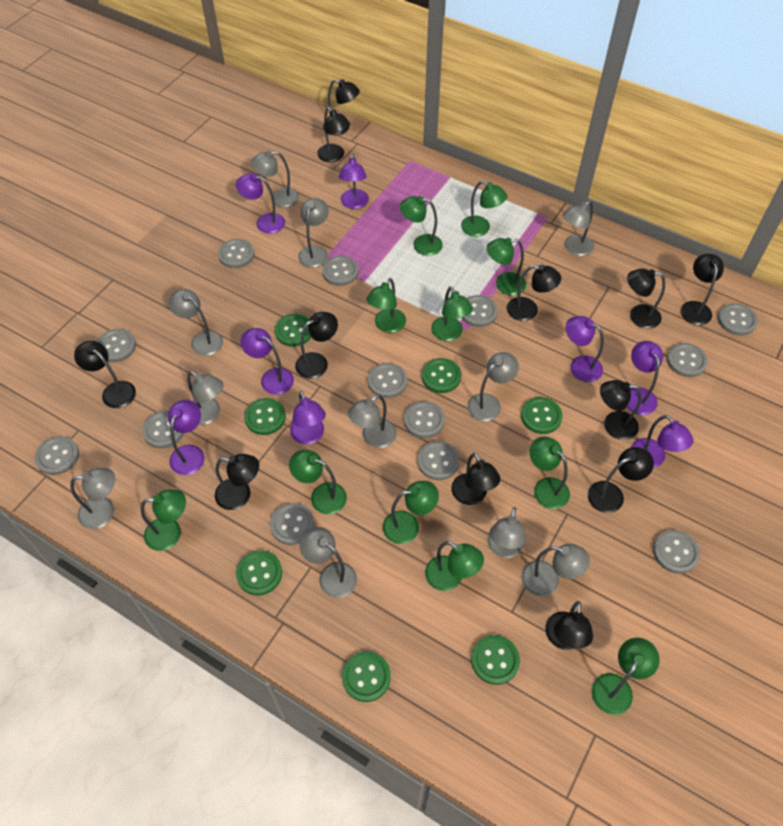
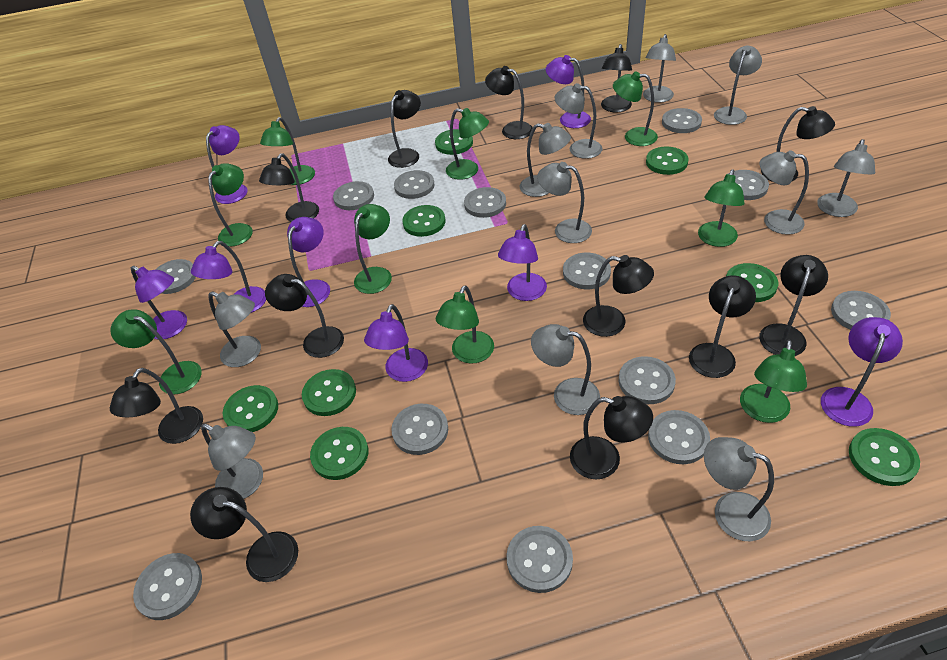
green button: 7 -> 8
green lamp: 11 -> 9

